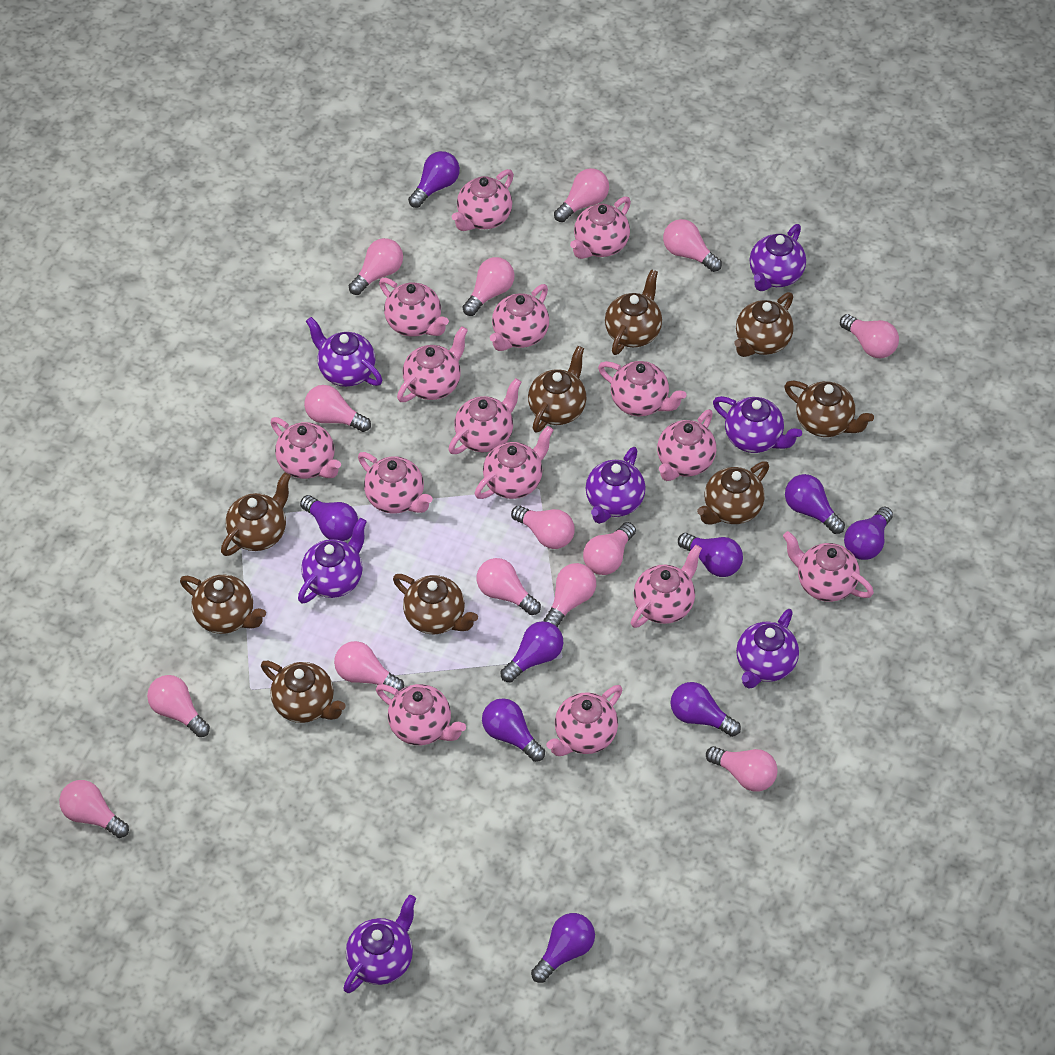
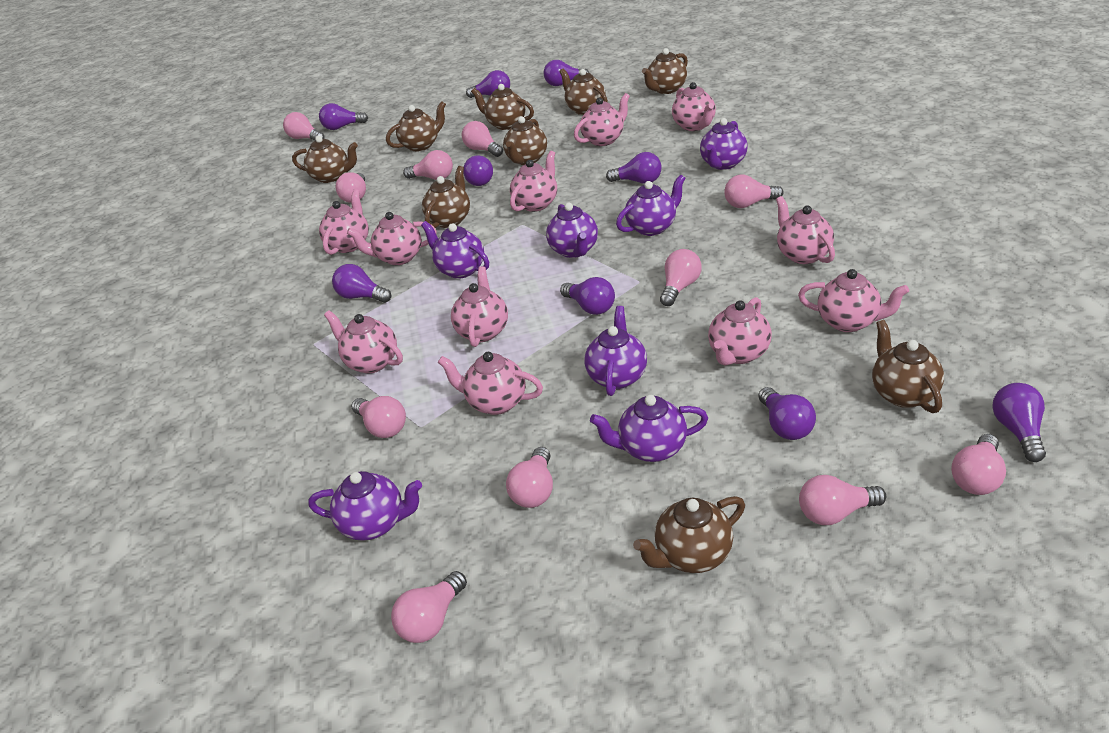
pink light bulb: 14 -> 11
pink teapot: 15 -> 11

